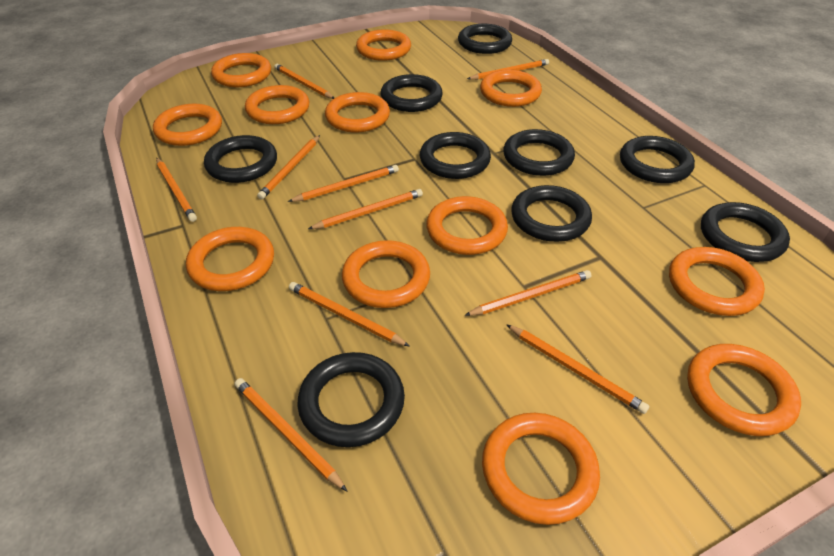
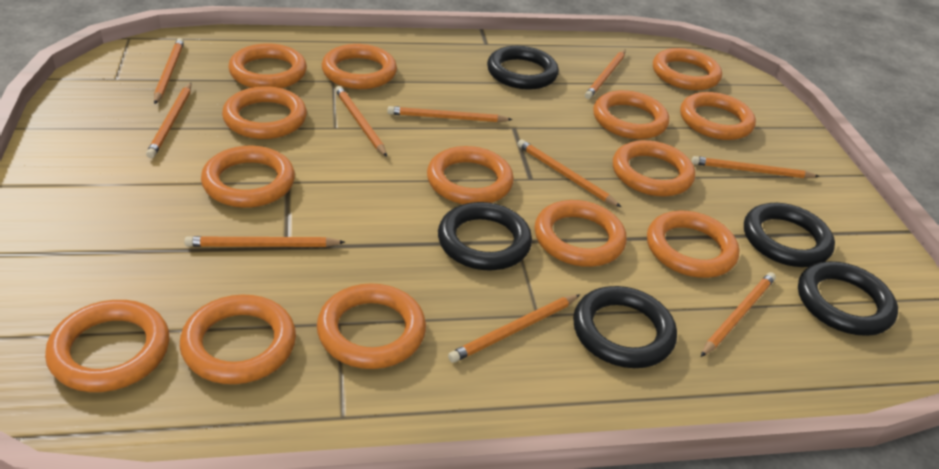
black ring: 9 -> 5
orange ring: 12 -> 14

